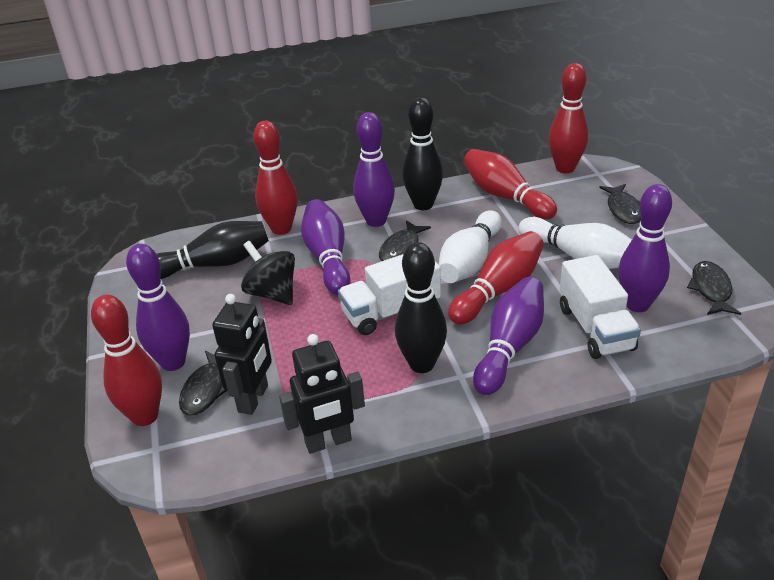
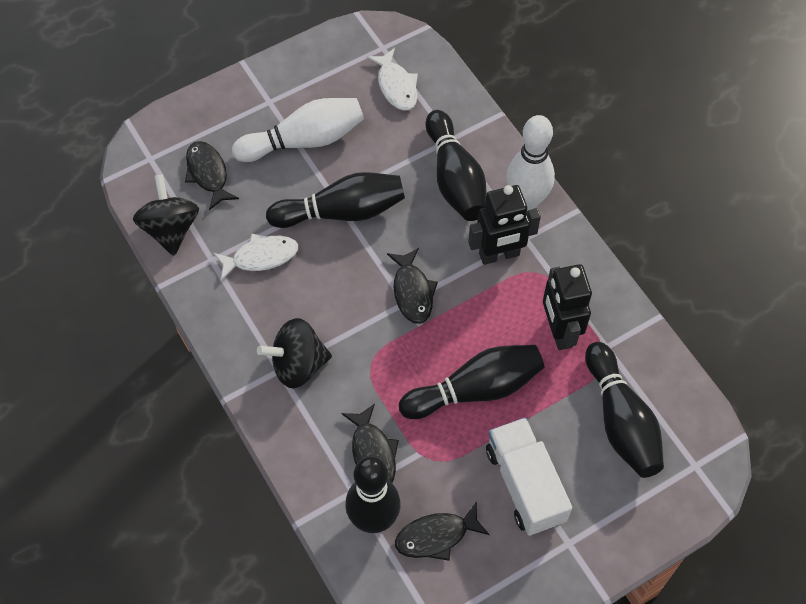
black bowling pin: 3 -> 5
black spinning top: 1 -> 2
purple bowling pin: 5 -> 0
red bowling pin: 5 -> 0
white fish: 0 -> 2
white truck: 2 -> 1

